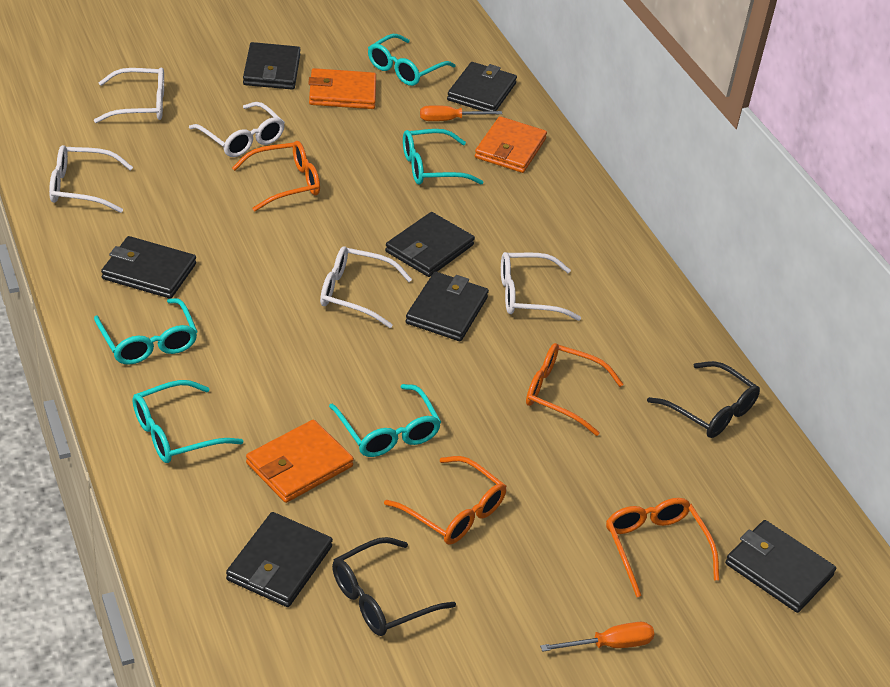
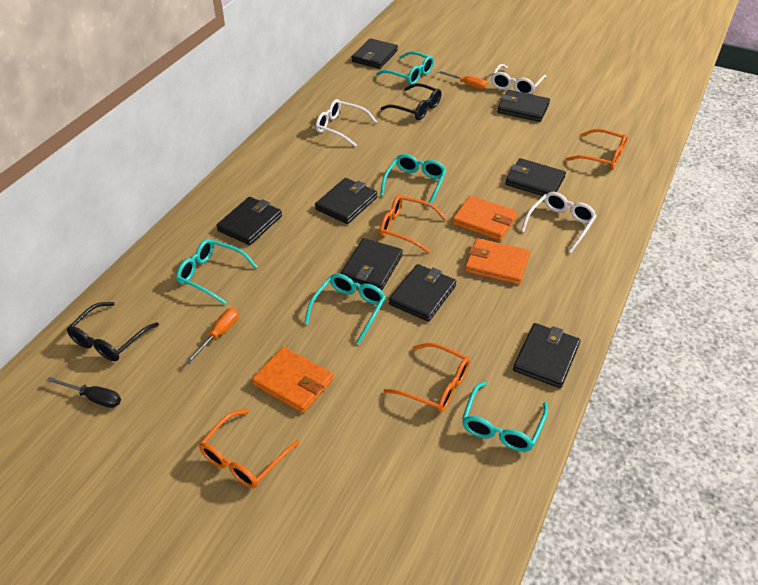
black screwdriver: 0 -> 1
black wallet: 7 -> 8
white glasses: 5 -> 3

